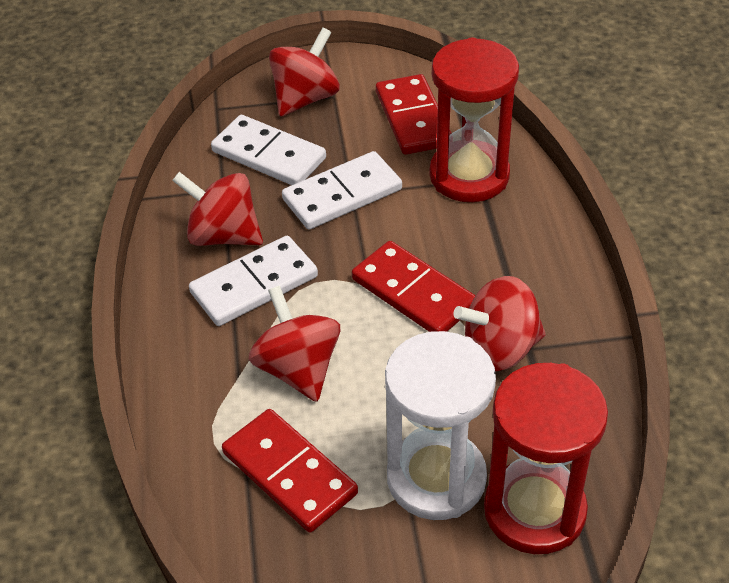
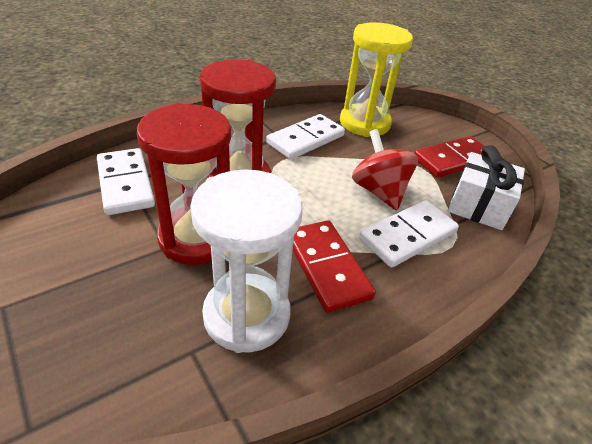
red domino: 3 -> 2
red spinning top: 4 -> 1
white gift: 0 -> 1
yellow hourglass: 0 -> 1

